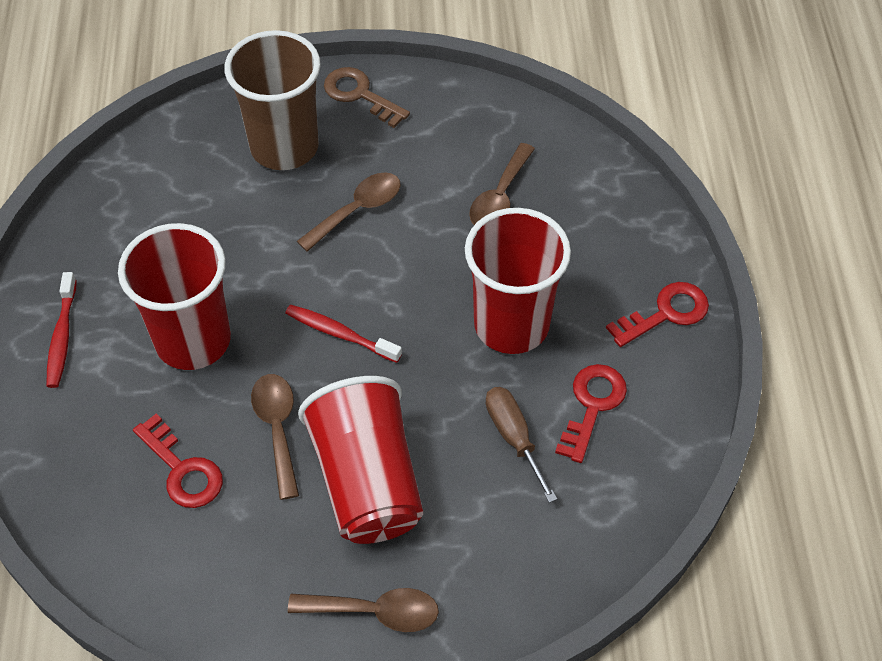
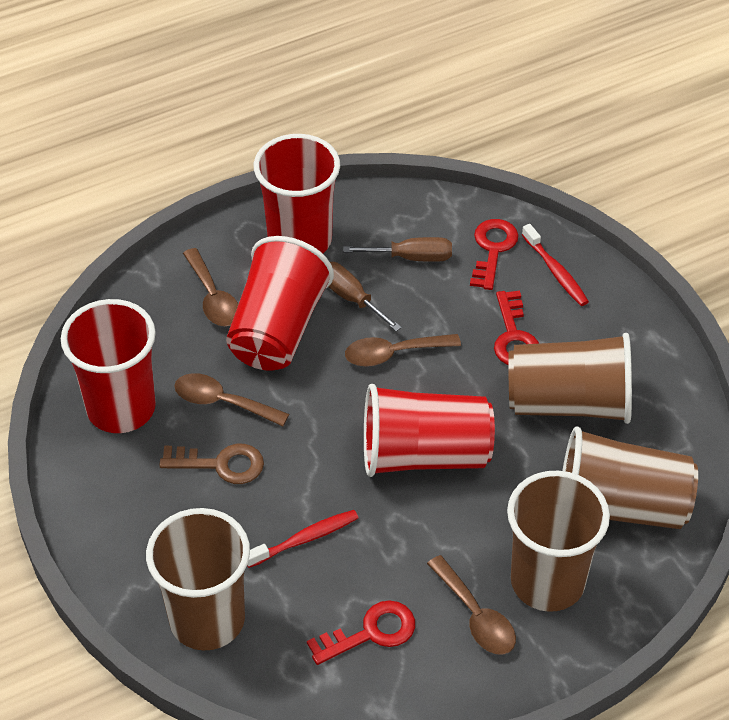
brown cup: 1 -> 4
brown screwdriver: 1 -> 2
red cup: 3 -> 4

